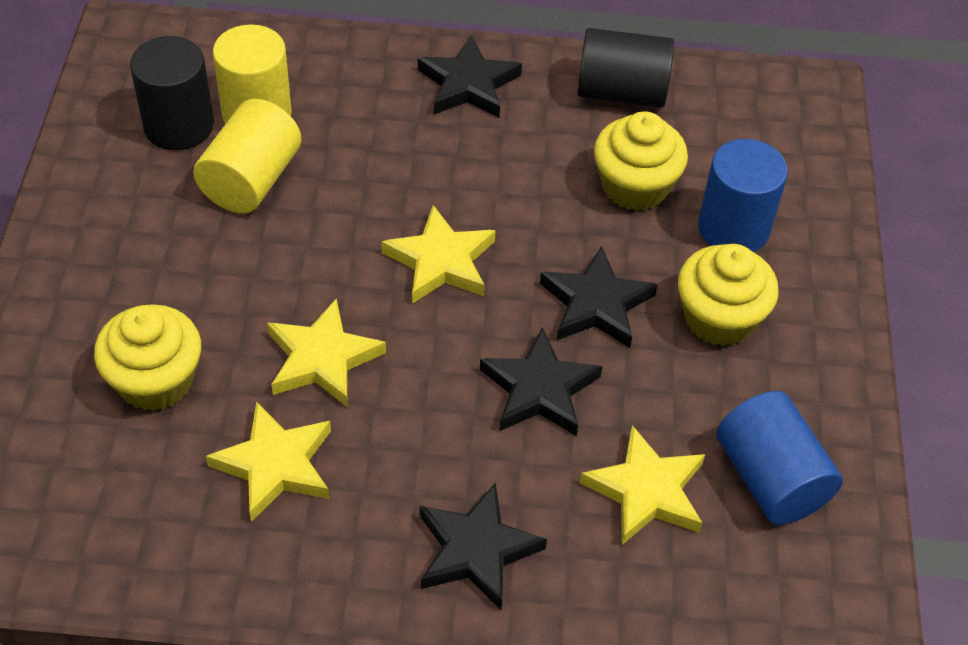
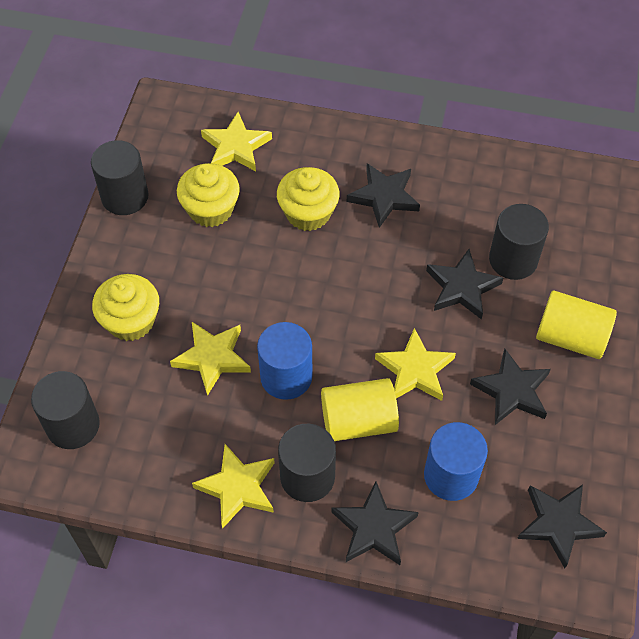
black cylinder: 2 -> 4
black star: 4 -> 5

